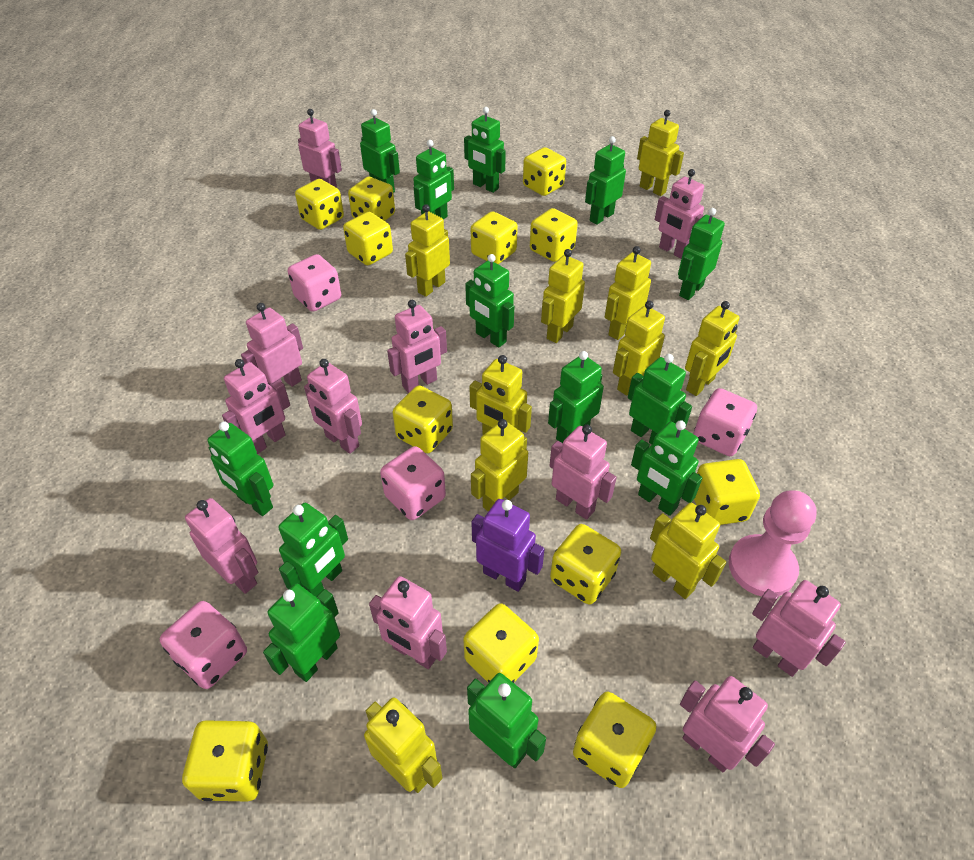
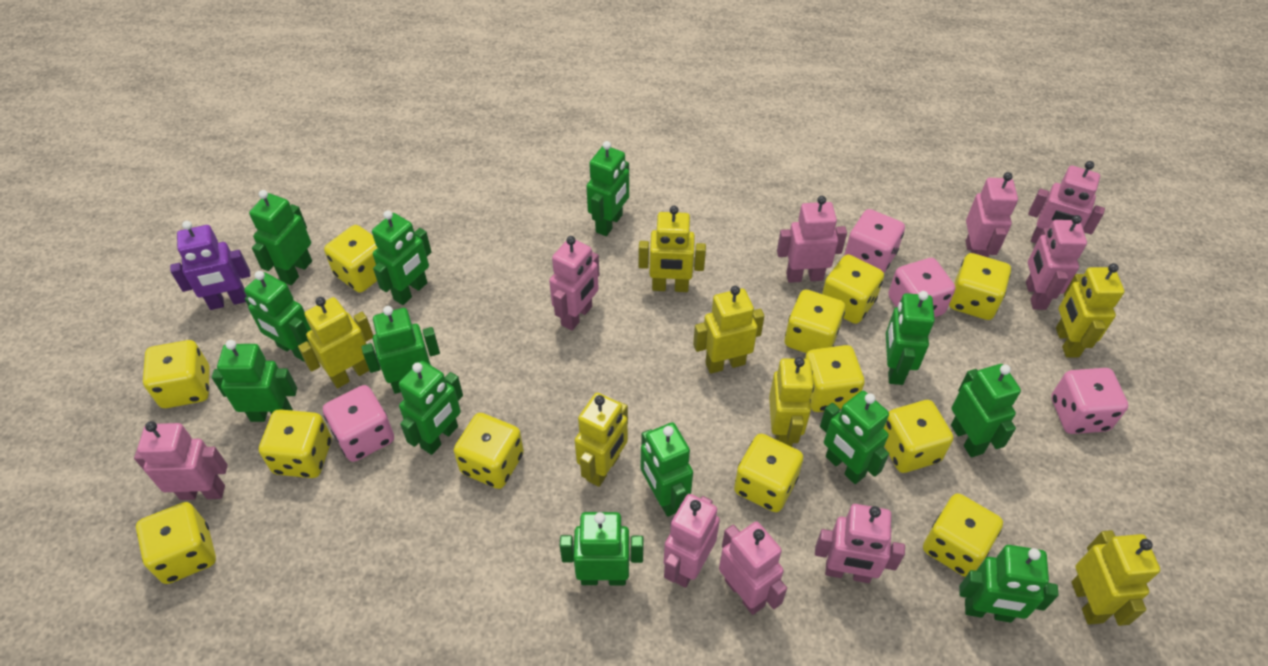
pink pawn: 1 -> 0
pink robot: 11 -> 9
yellow robot: 10 -> 7

